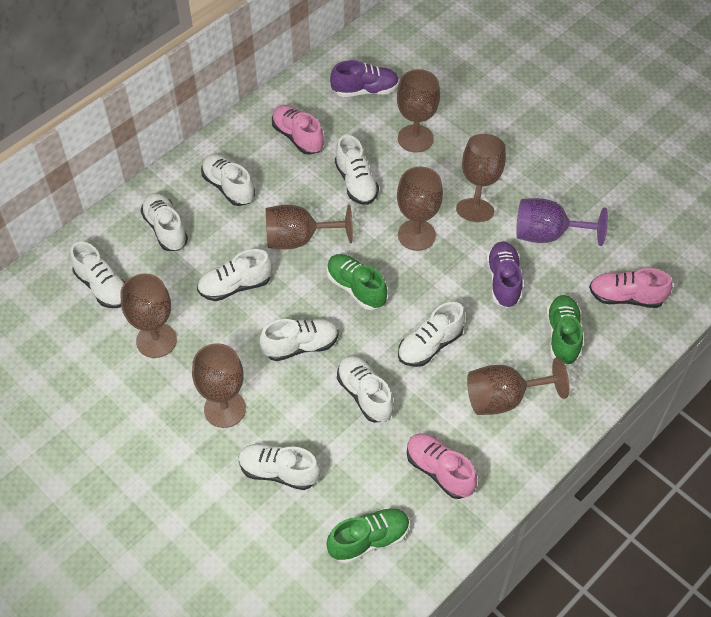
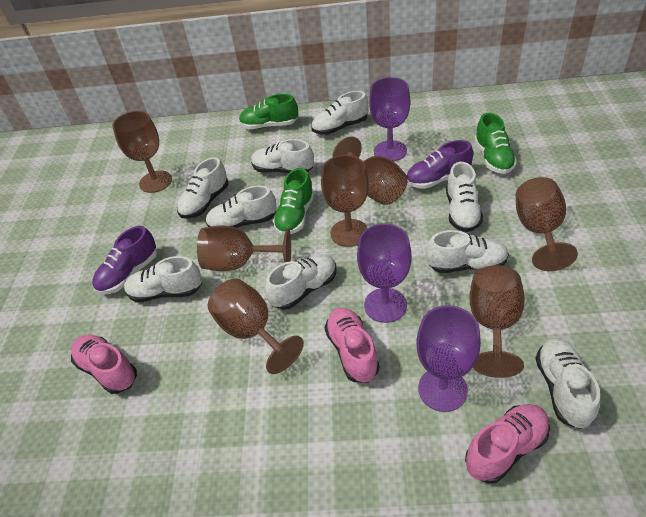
purple goblet: 1 -> 3

